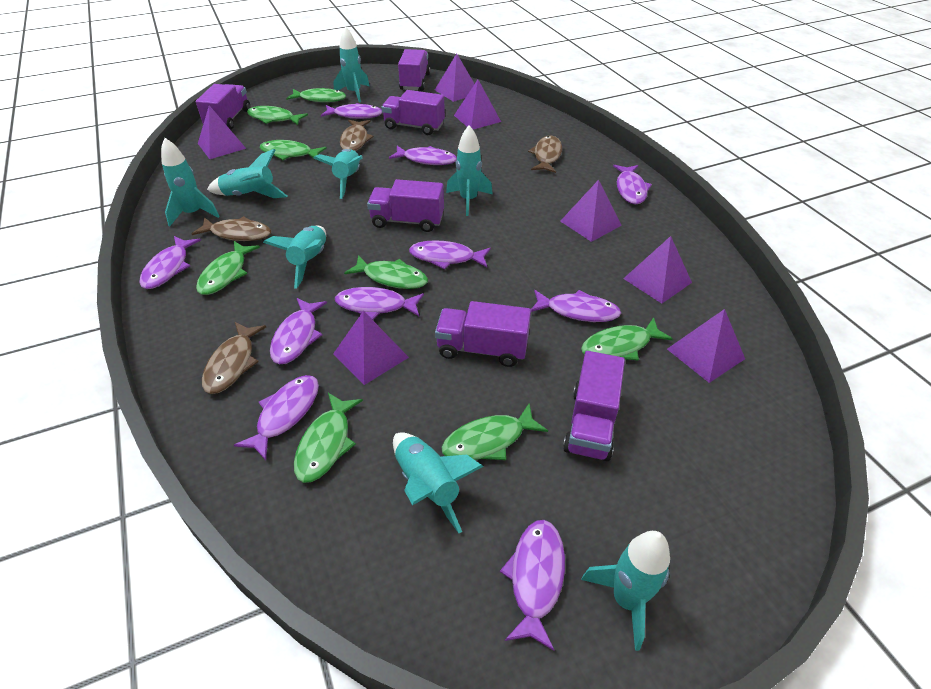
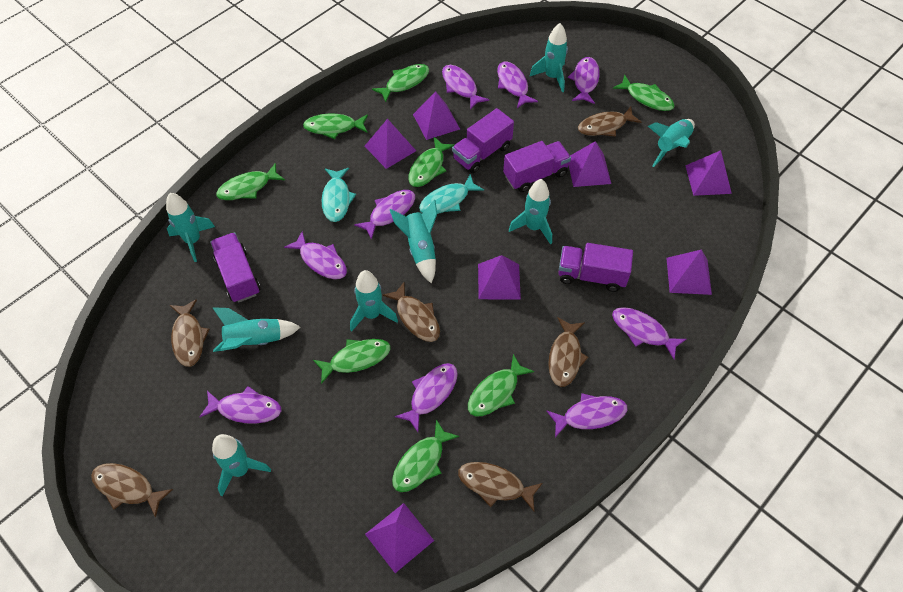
brown fish: 4 -> 6
purple fish: 10 -> 9
purple truck: 6 -> 4
turquoise fish: 0 -> 2

